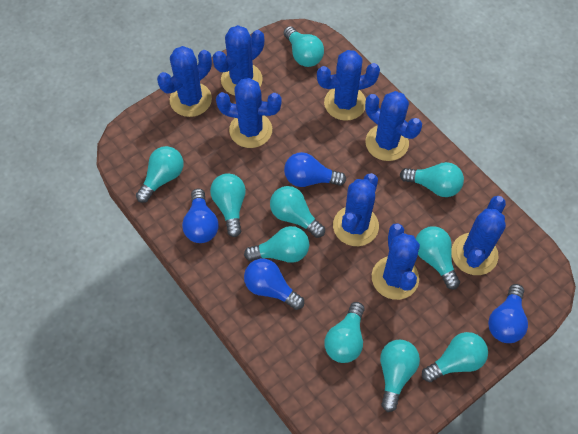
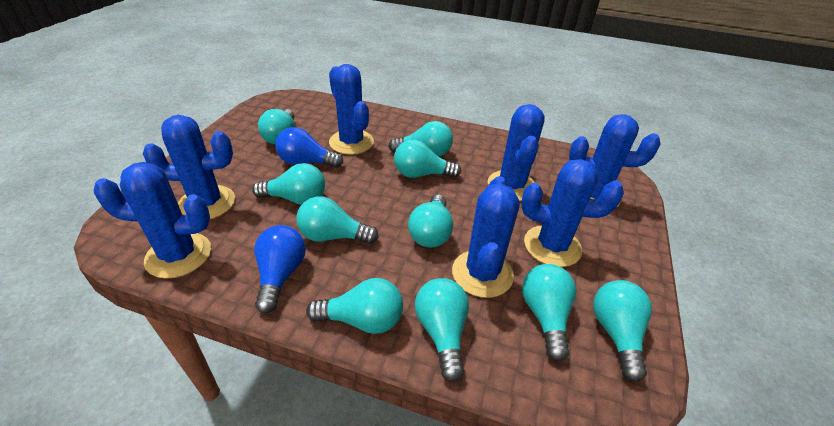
blue cactus: 8 -> 7
blue light bulb: 4 -> 2

